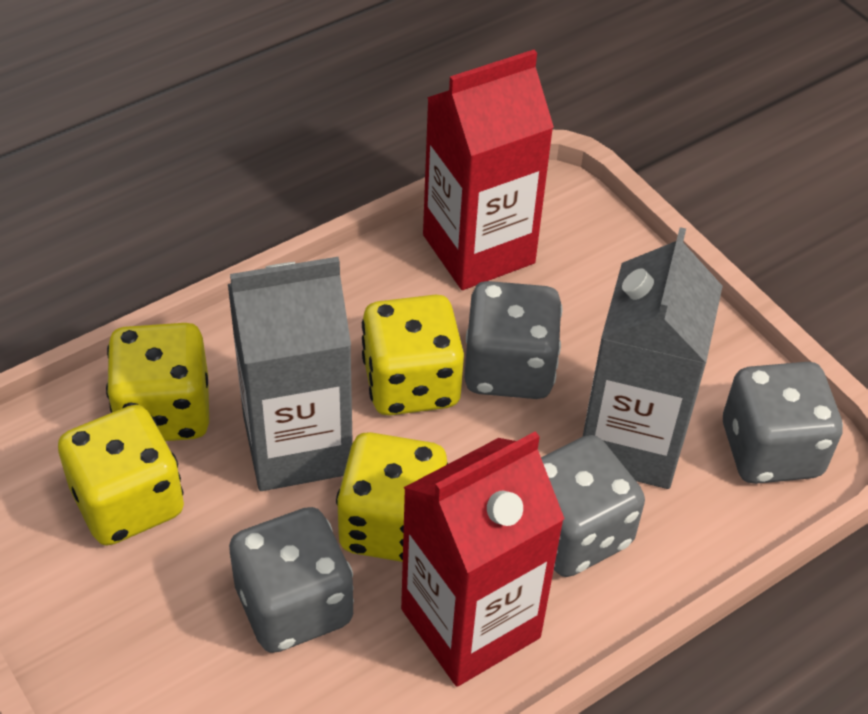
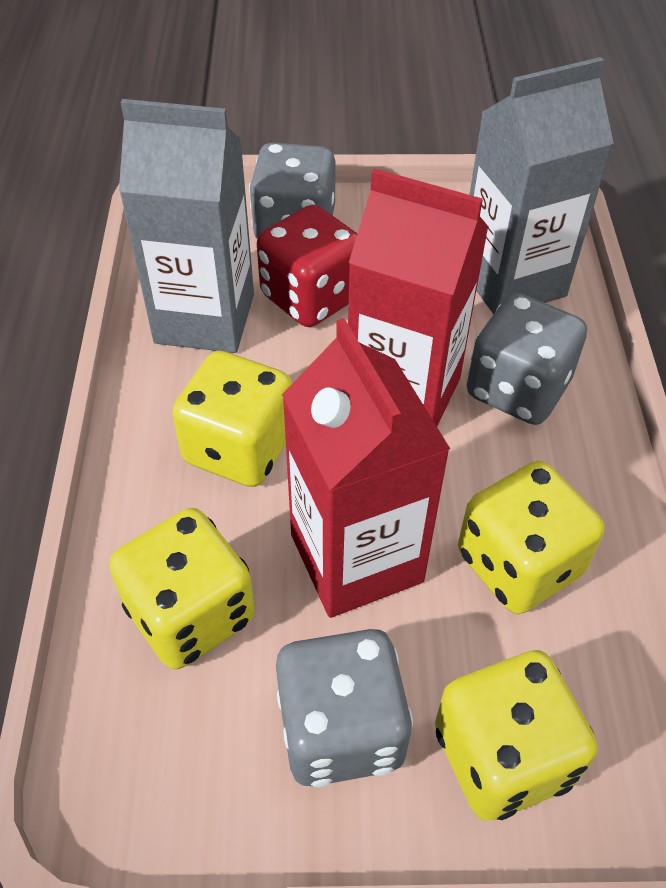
grey dice: 4 -> 3
red dice: 0 -> 1

